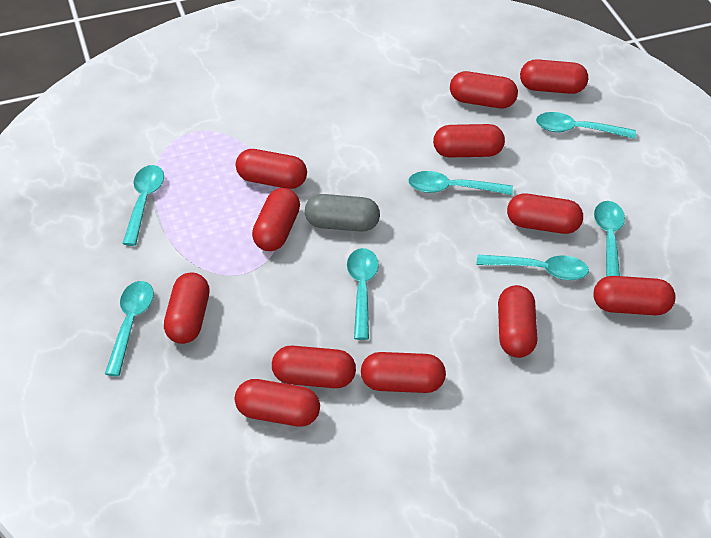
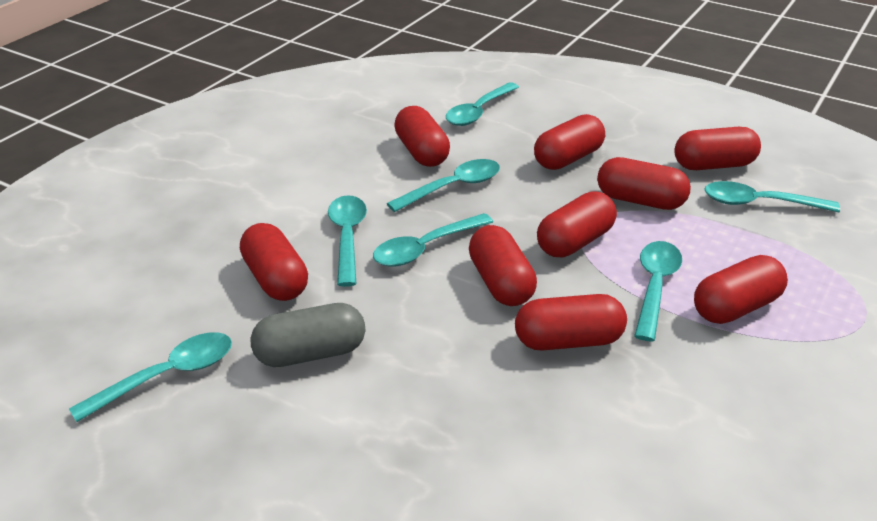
red capsule: 12 -> 9

